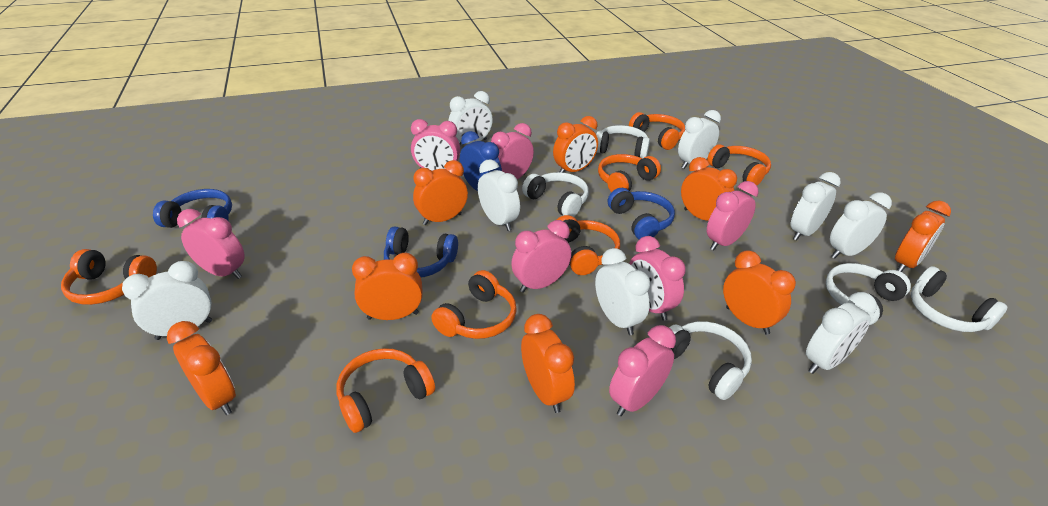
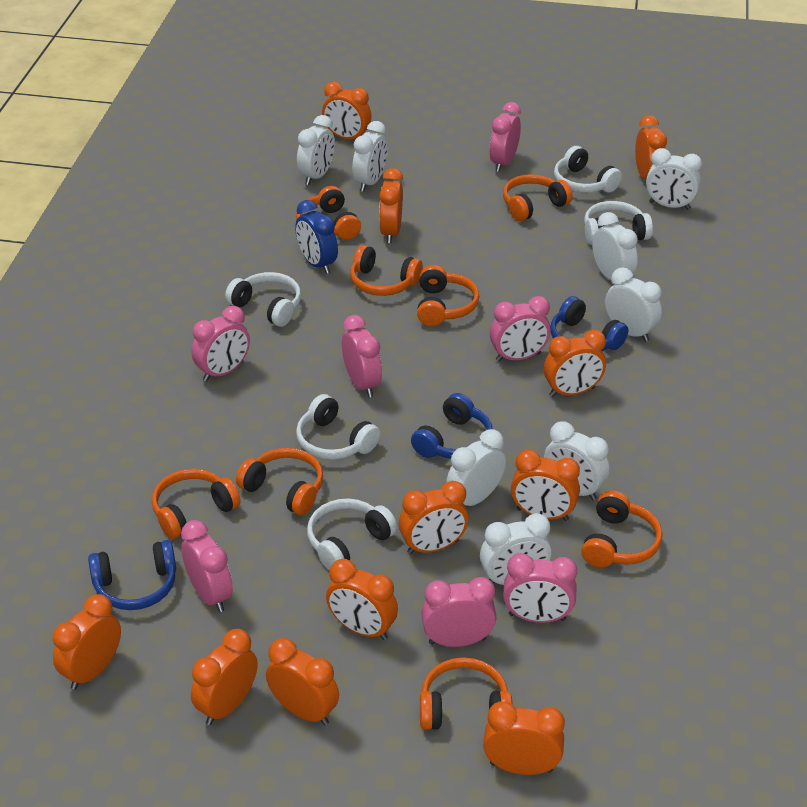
orange clock: 8 -> 11
orange headphones: 7 -> 8

